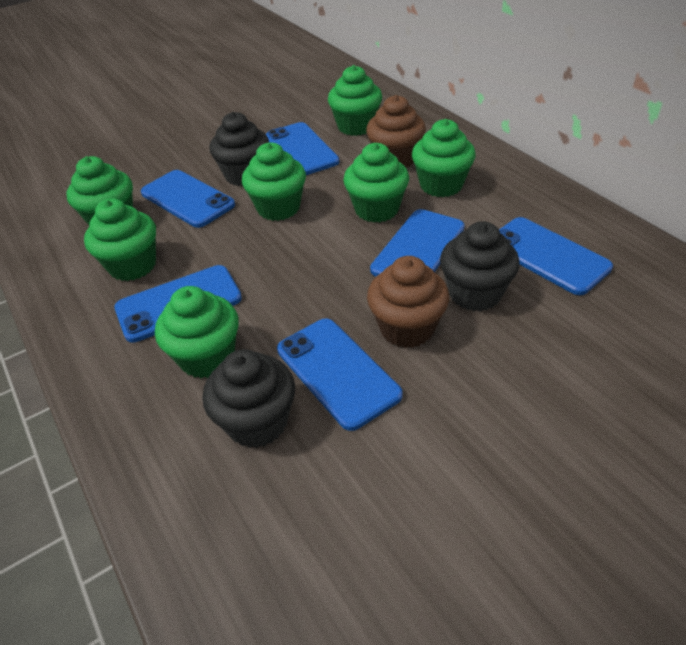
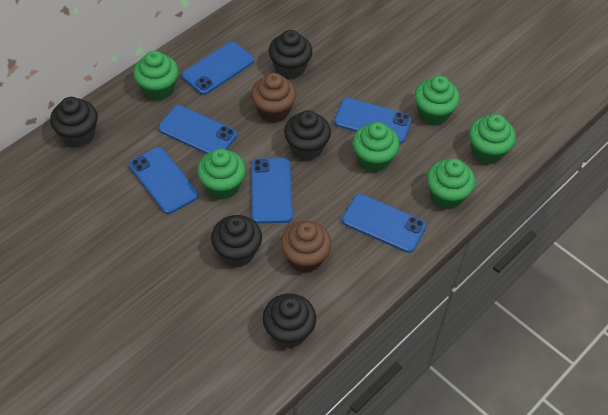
black cupcake: 3 -> 5
green cupcake: 7 -> 6

